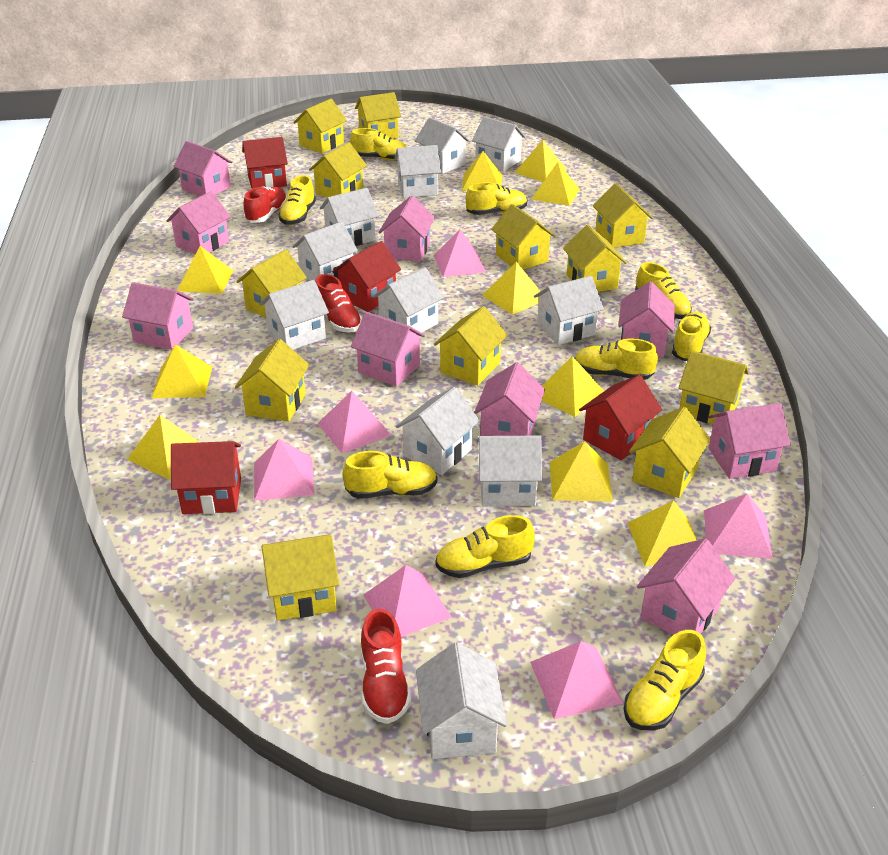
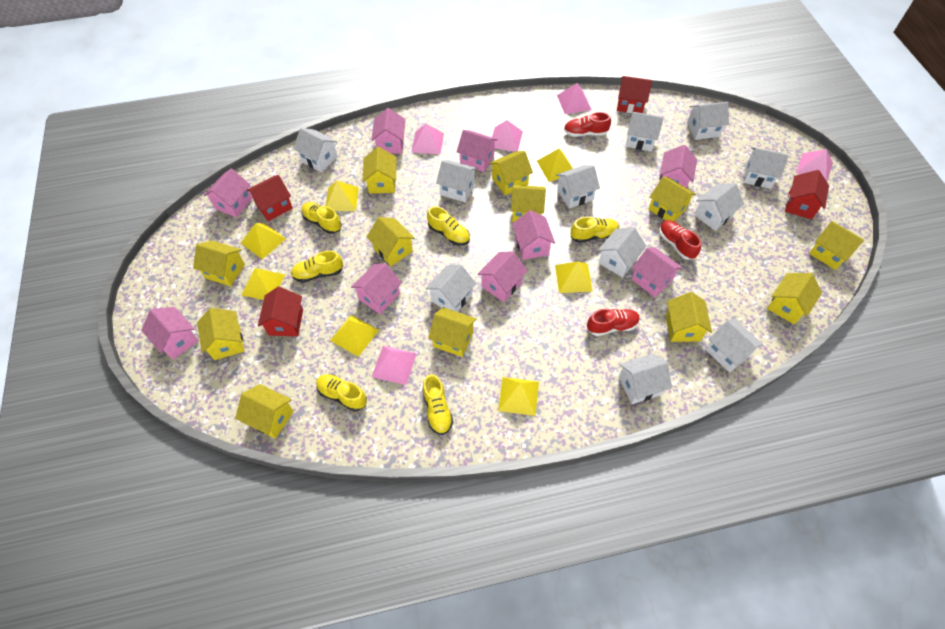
pink pyramid: 6 -> 5
yellow pyramid: 10 -> 7
yellow shoe: 9 -> 6

